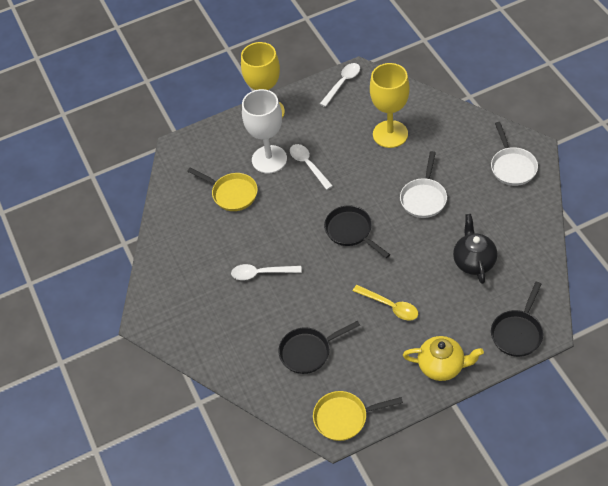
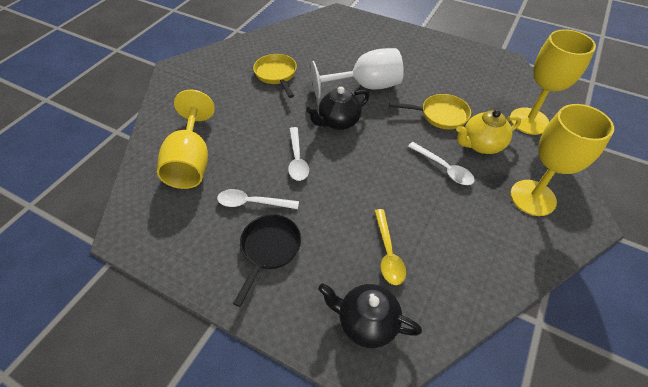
black pan: 3 -> 1
black teapot: 1 -> 2
white pan: 2 -> 0
yellow goblet: 2 -> 3

